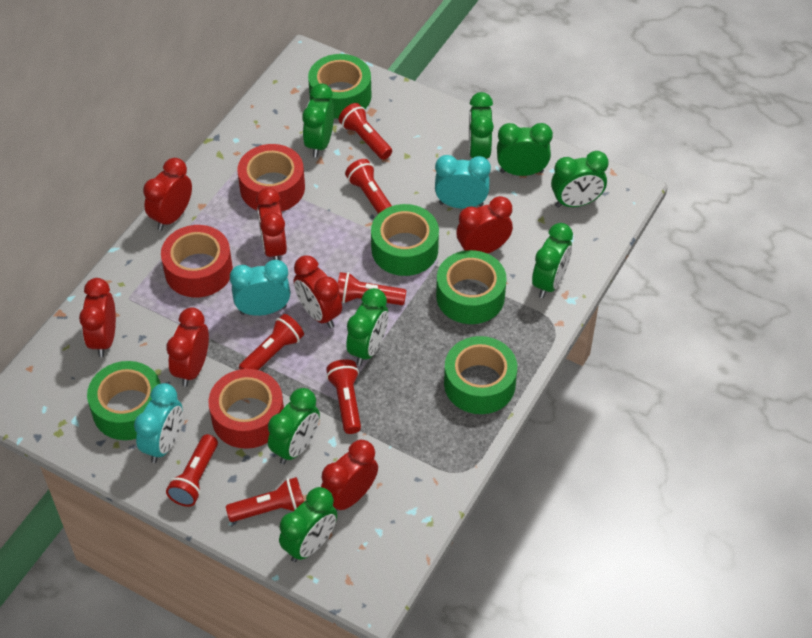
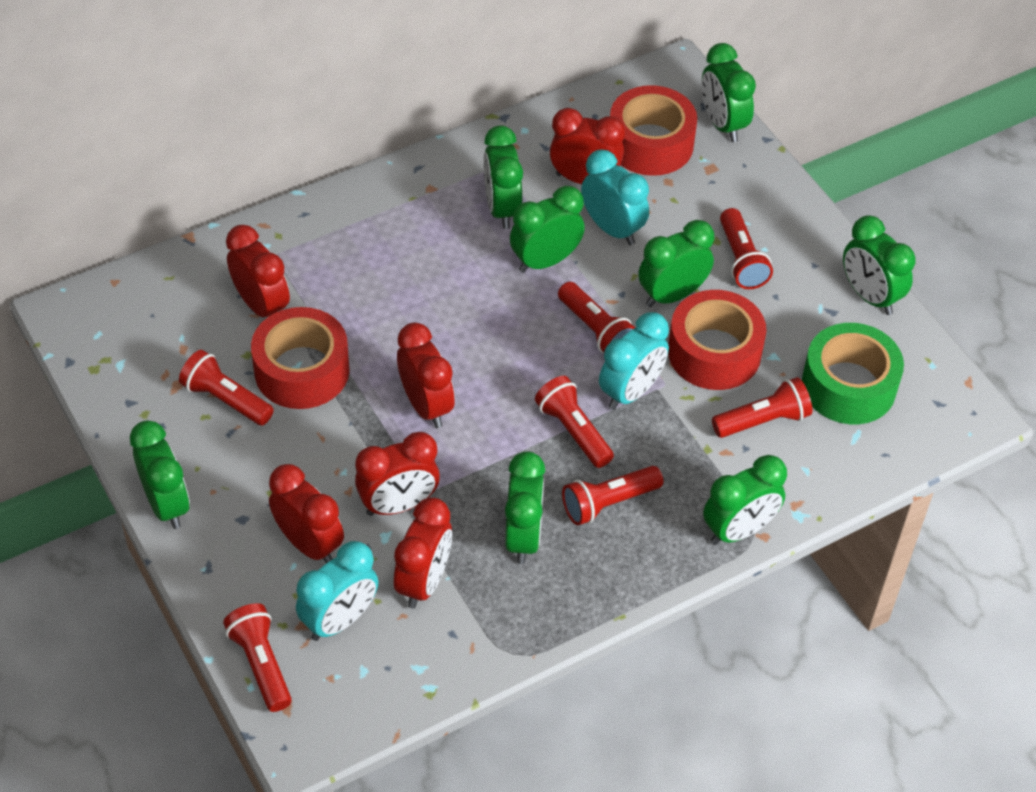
green tape: 5 -> 1
red clock: 7 -> 6

